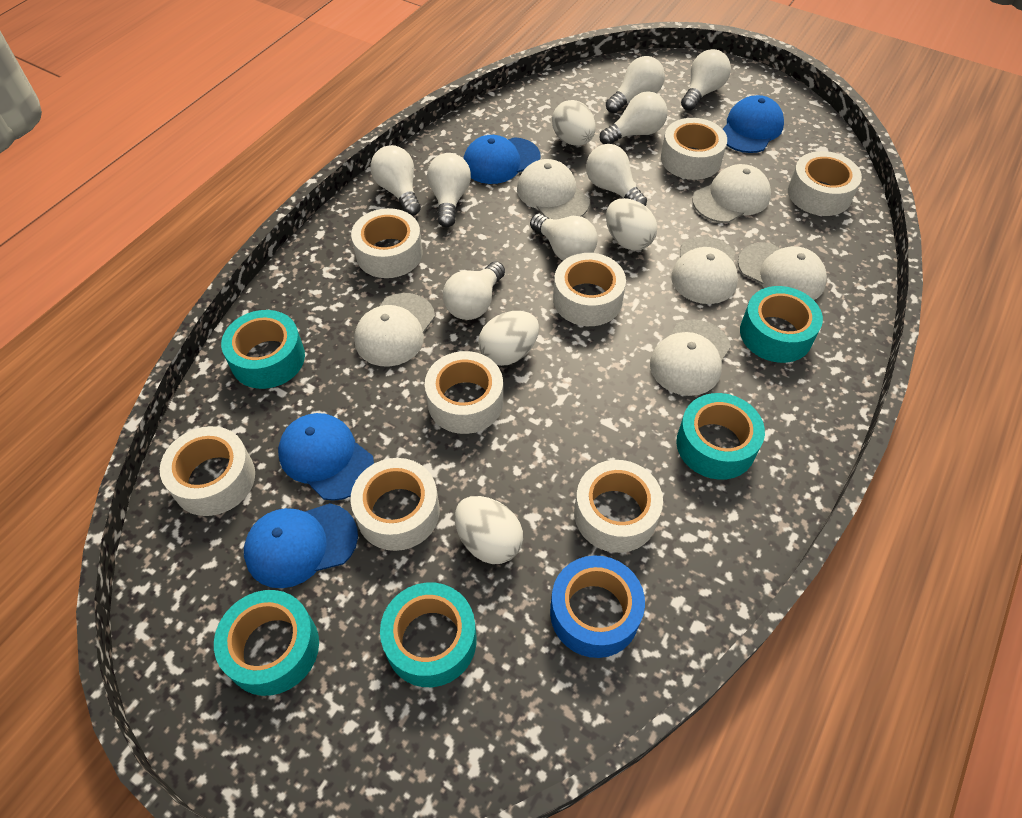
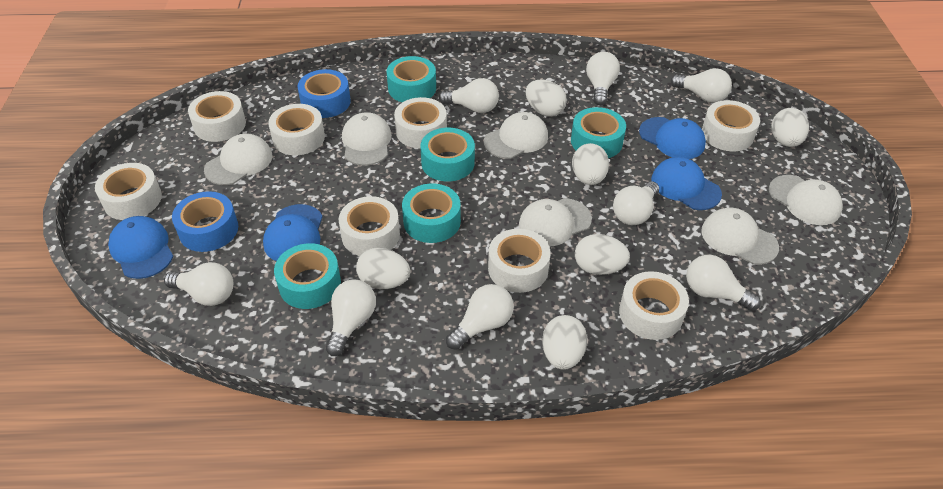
blue tape: 1 -> 2
white egg: 4 -> 6

